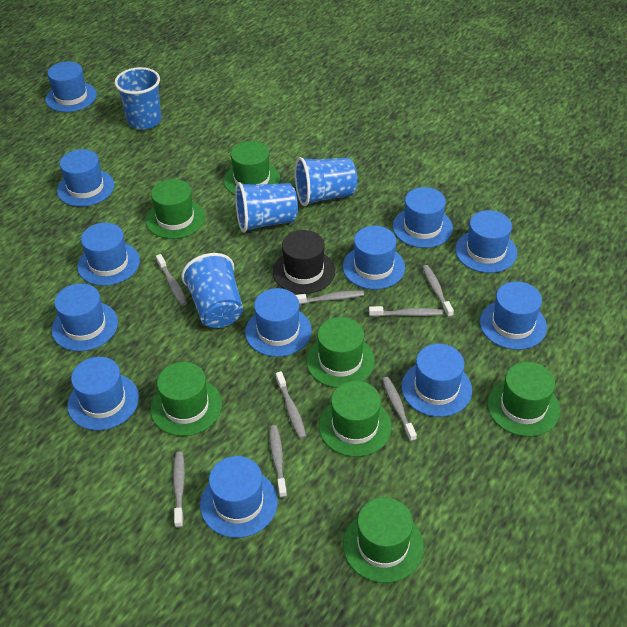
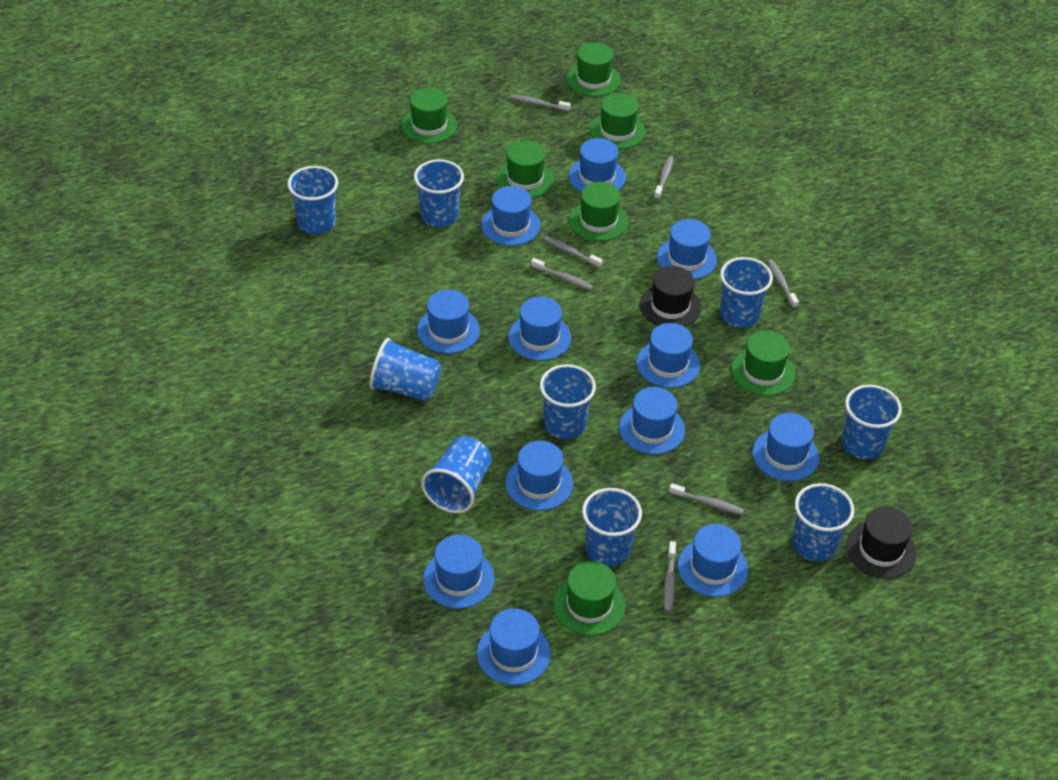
black hat: 1 -> 2
blue cup: 4 -> 9
grey toothbrush: 8 -> 7

